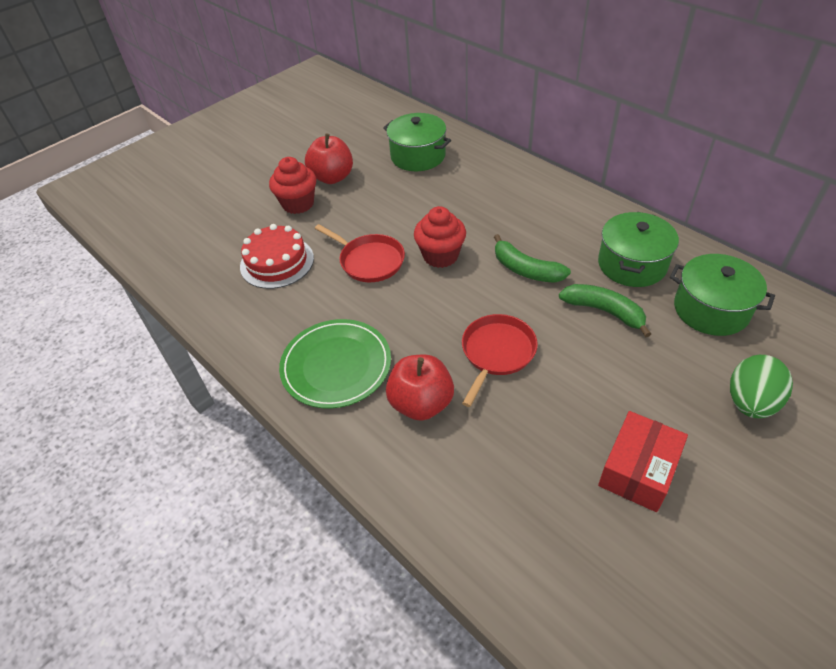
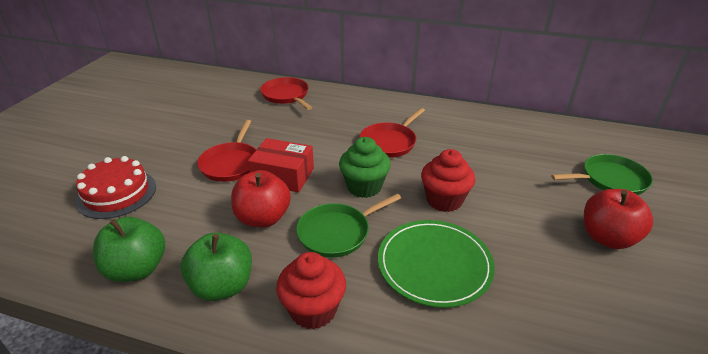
green apple: 0 -> 2
green banana: 2 -> 0
green cupcake: 0 -> 1
green egg: 1 -> 0
green pan: 0 -> 2
green pot: 3 -> 0
red pan: 2 -> 3

